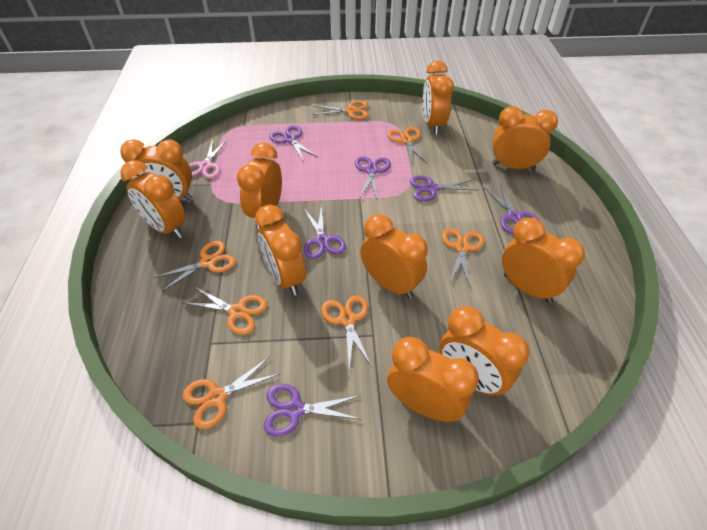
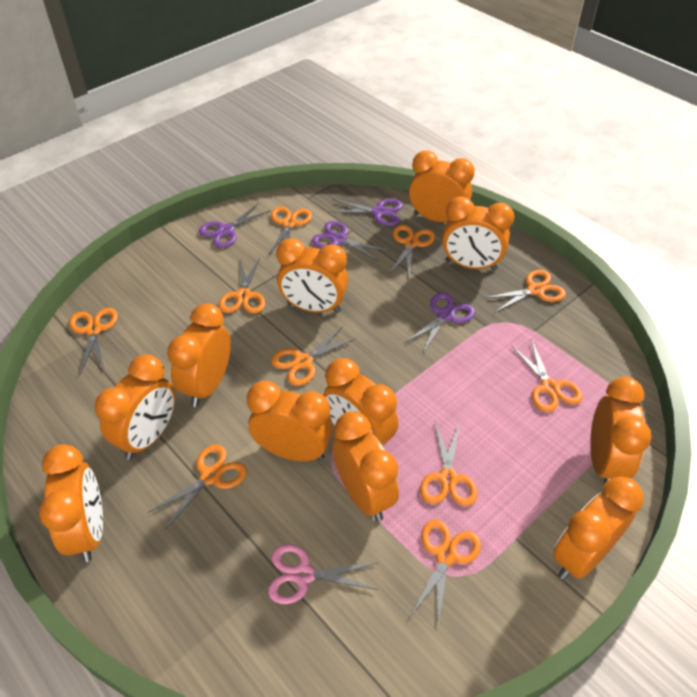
orange clock: 10 -> 11
orange scissors: 7 -> 10
purple scissors: 6 -> 4

